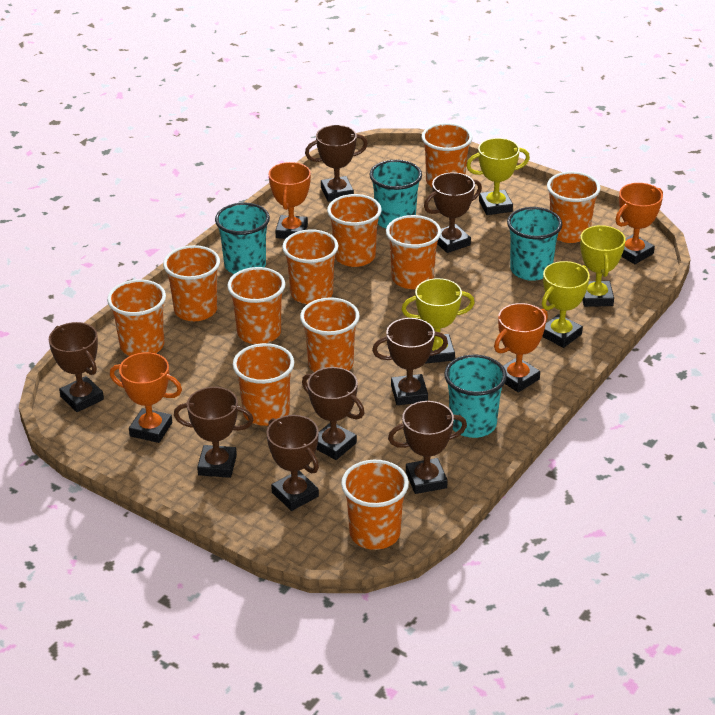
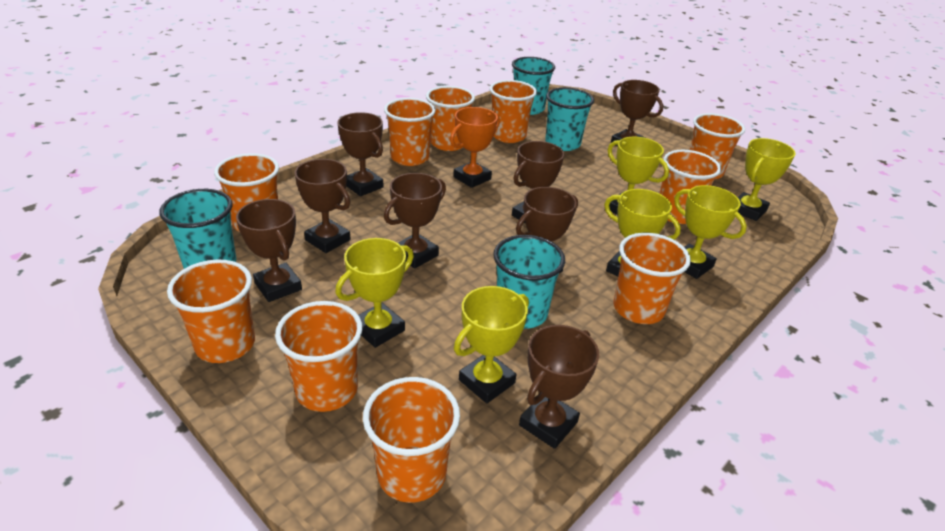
orange cup: 11 -> 10
orange trophy: 4 -> 1
yellow trophy: 4 -> 6

